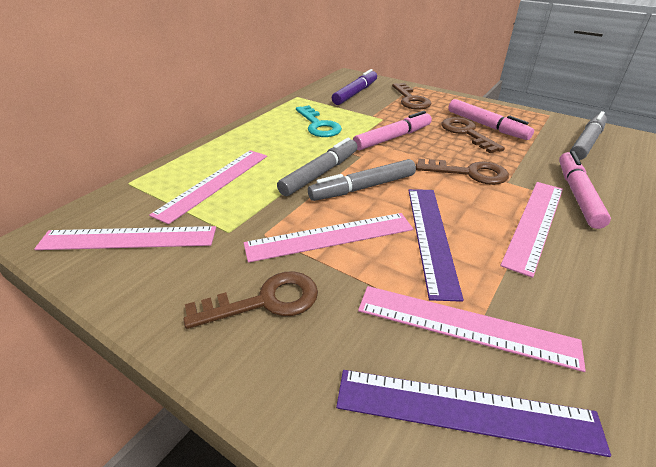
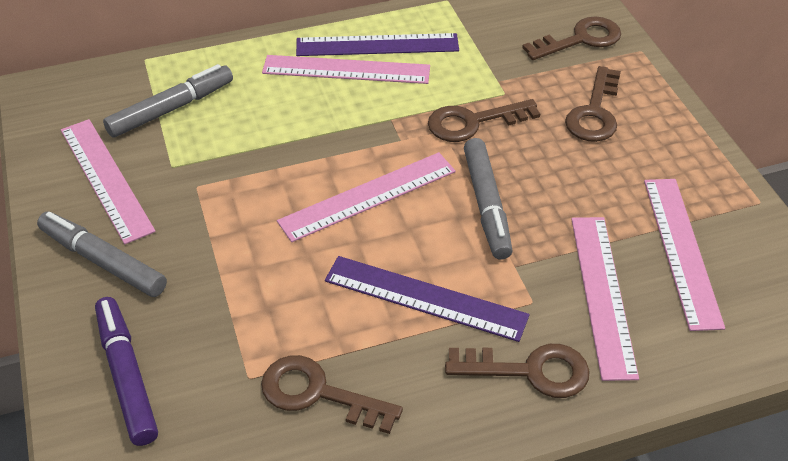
brown key: 4 -> 5
pink marker: 3 -> 0
turquoise key: 1 -> 0

